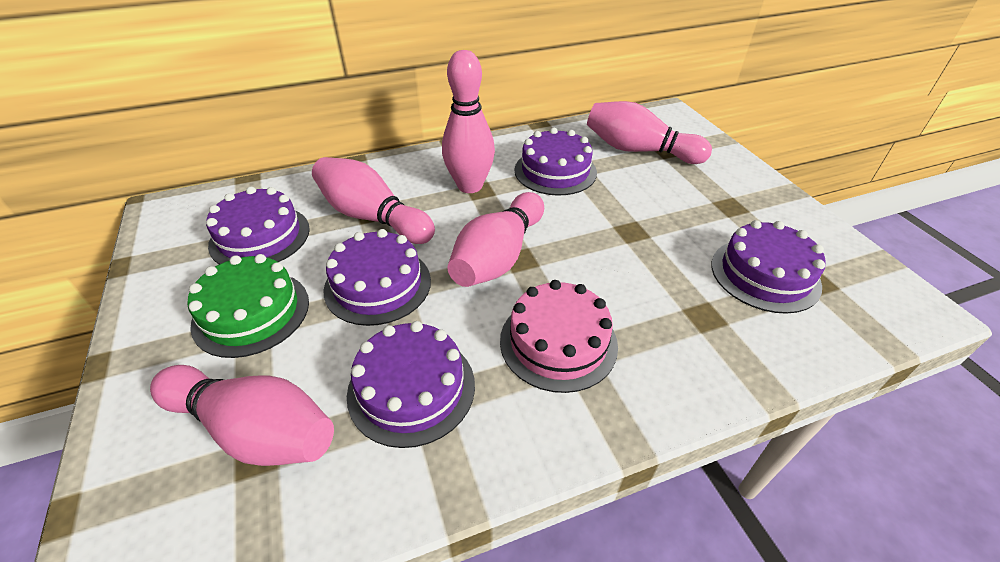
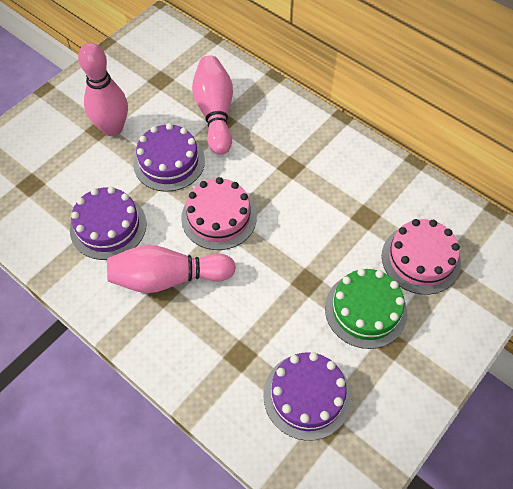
pink bowling pin: 5 -> 3
pink cake: 1 -> 2
purple cake: 5 -> 3

